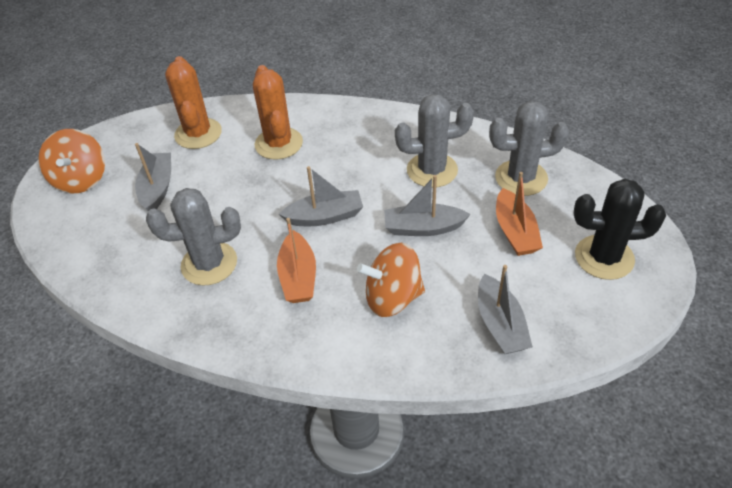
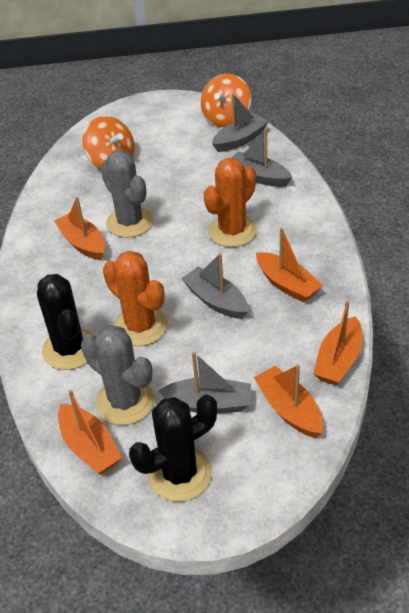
black cactus: 1 -> 2
grey cactus: 3 -> 2
orange boat: 2 -> 5

